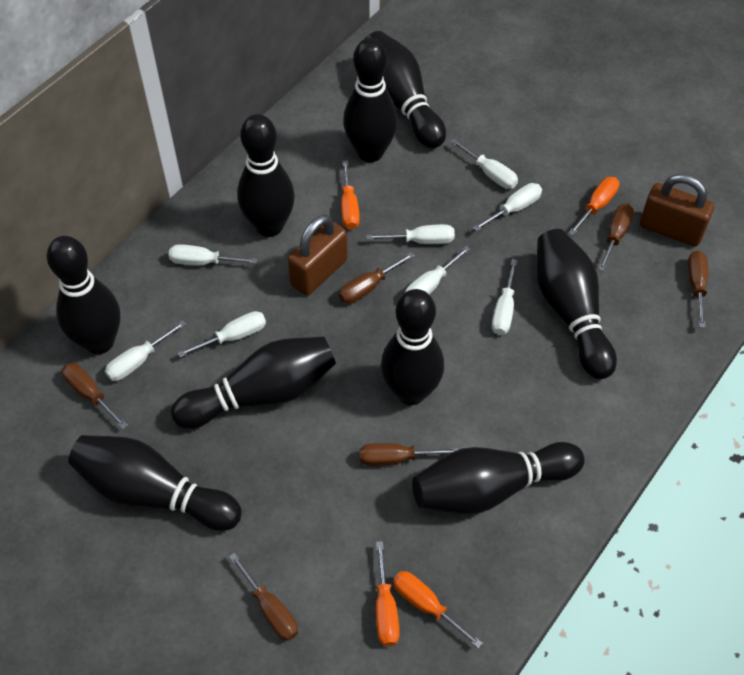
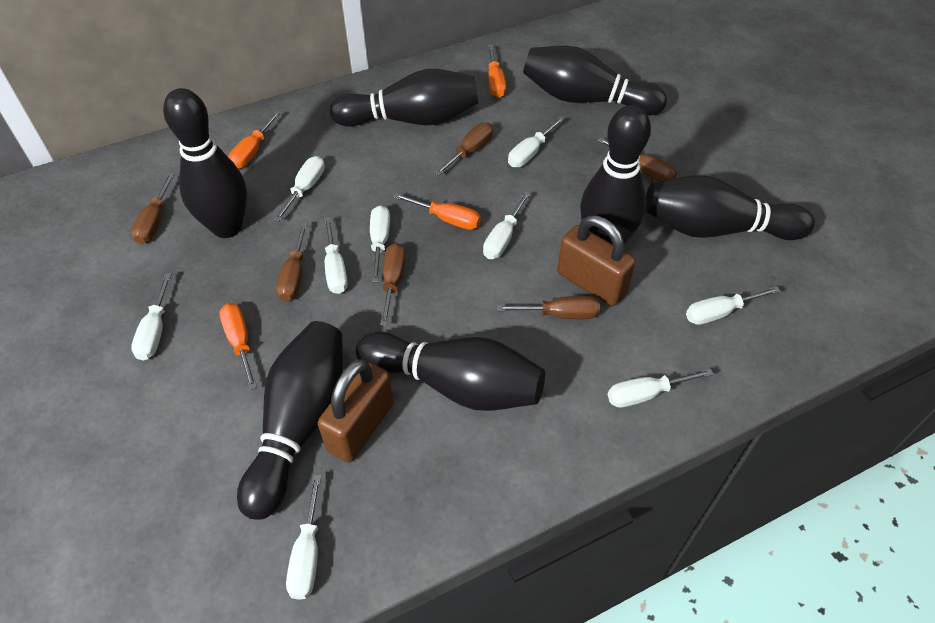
black bowling pin: 9 -> 7
white screwdriver: 8 -> 9

